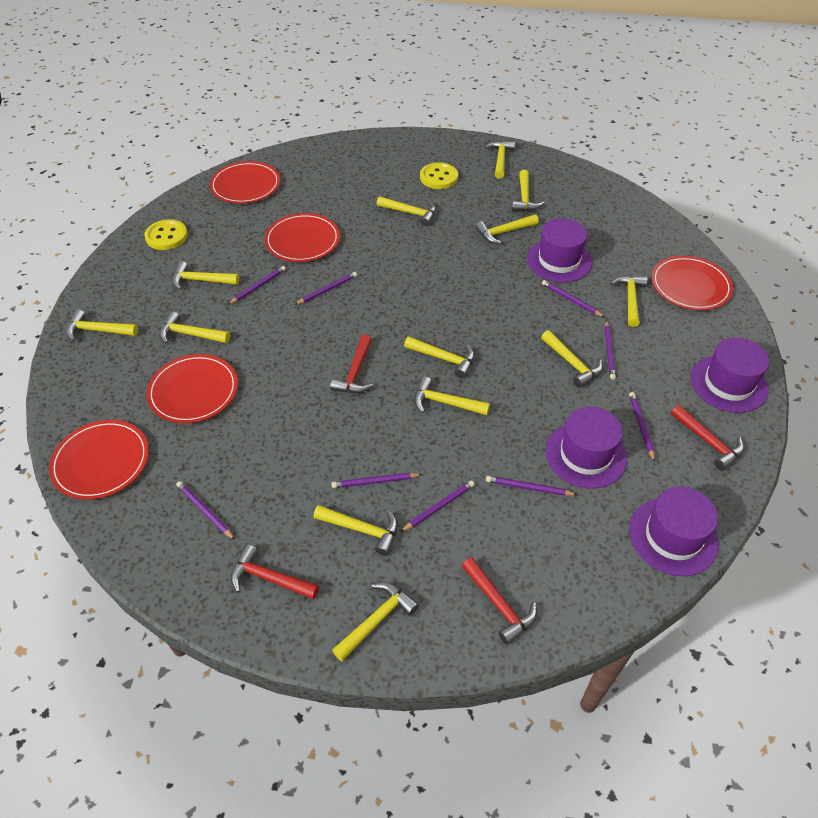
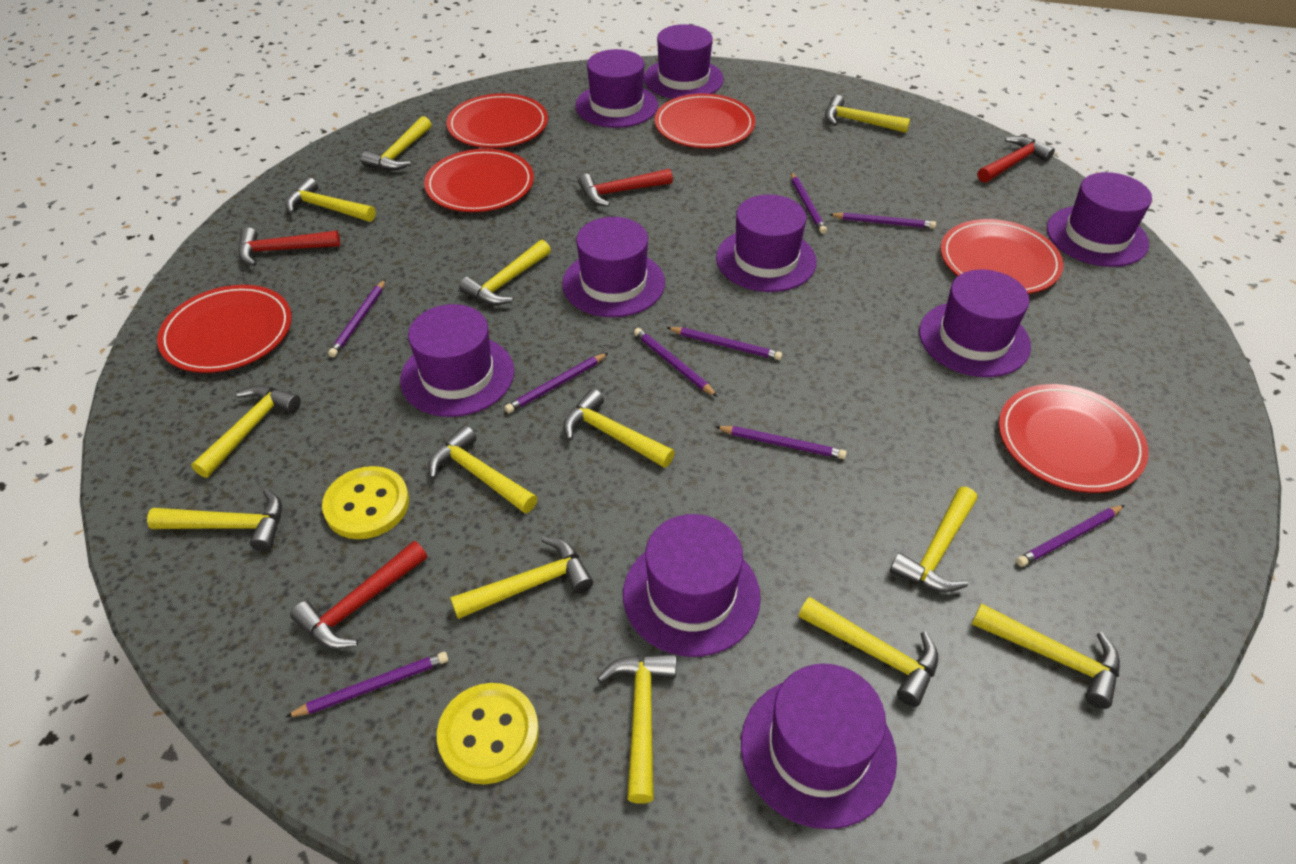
purple hat: 4 -> 9
red plate: 5 -> 6

